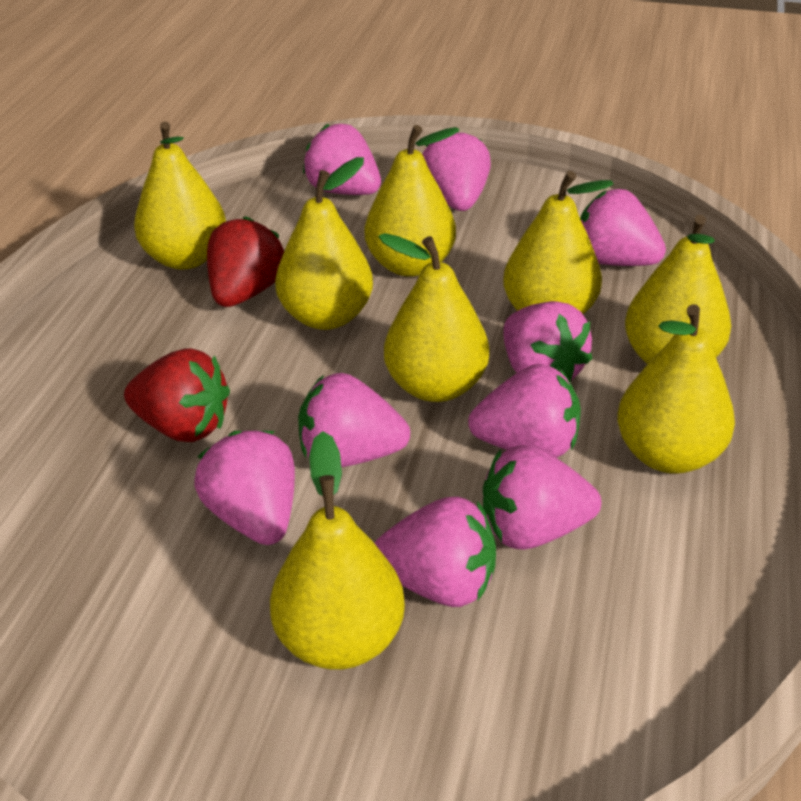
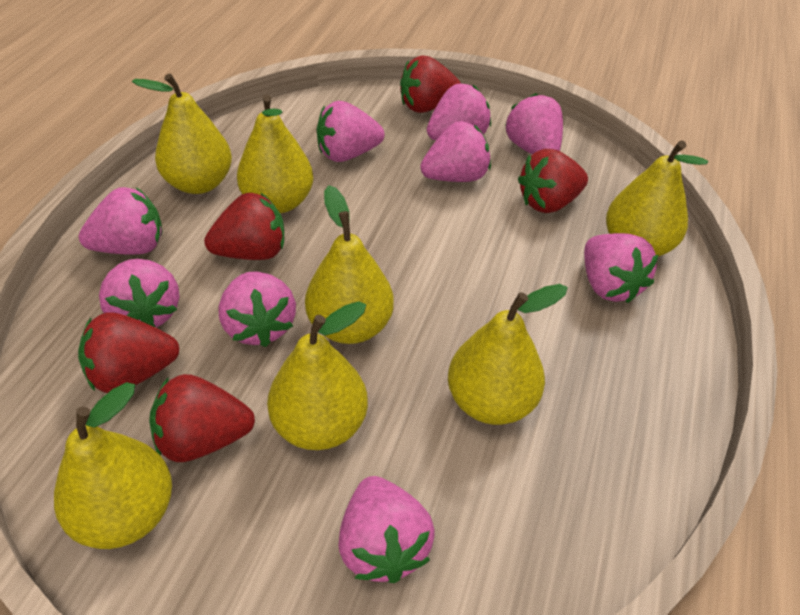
red strawberry: 2 -> 5
yellow pear: 8 -> 7

